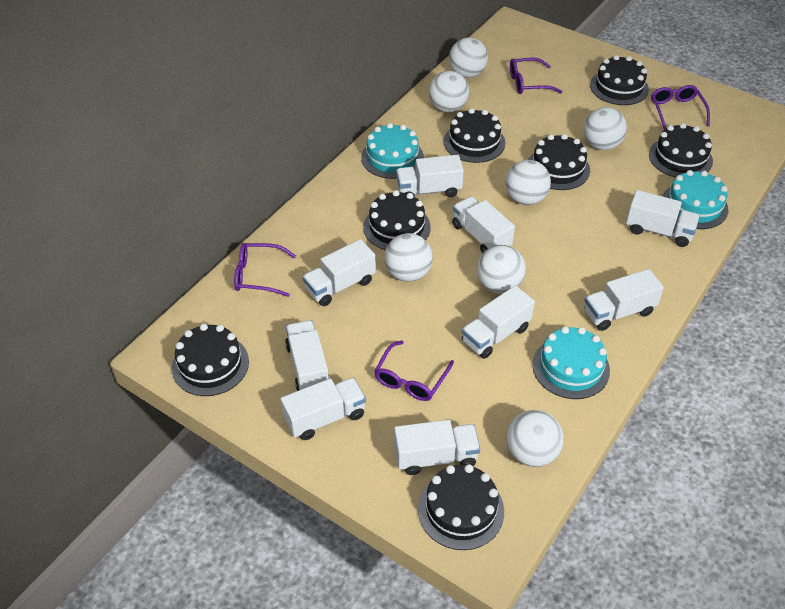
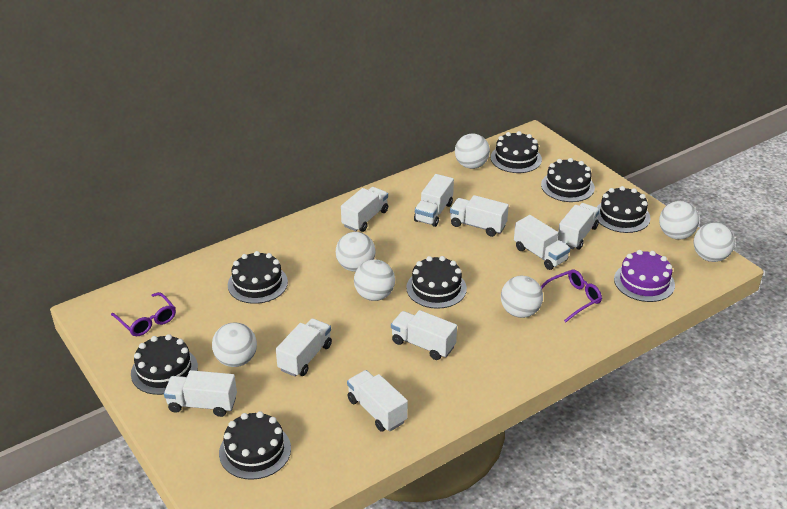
purple cake: 0 -> 1
purple glasses: 4 -> 2
turquoise cake: 3 -> 0

